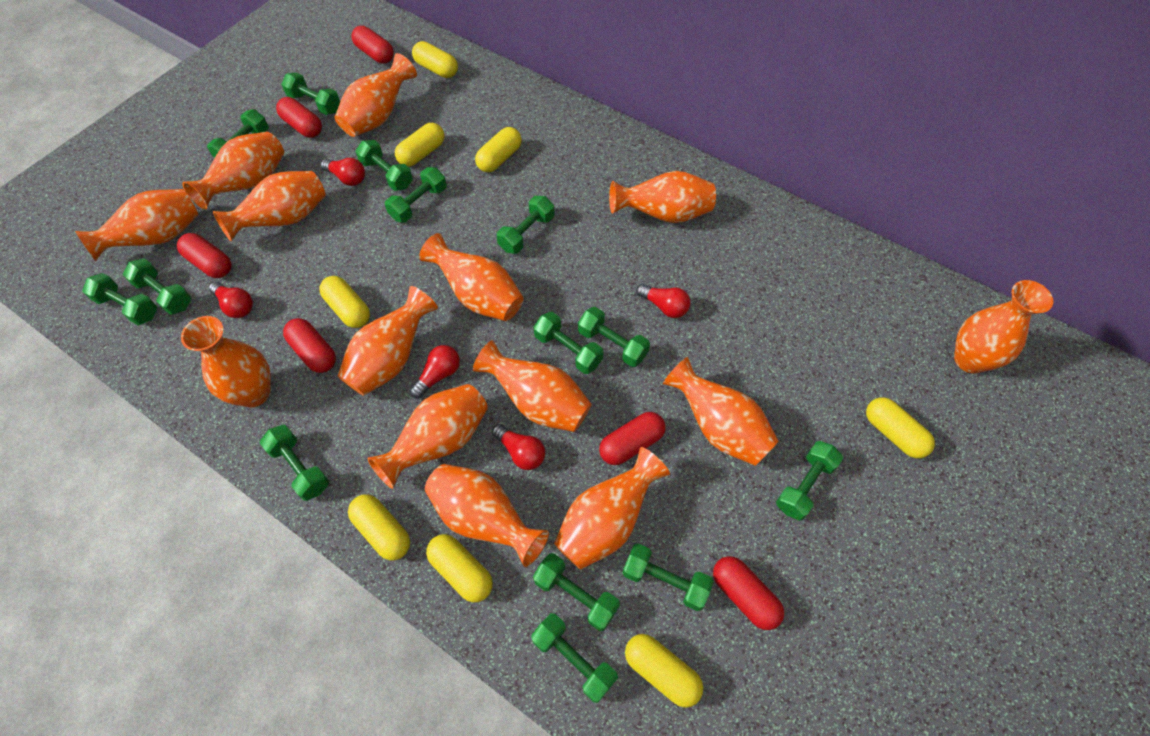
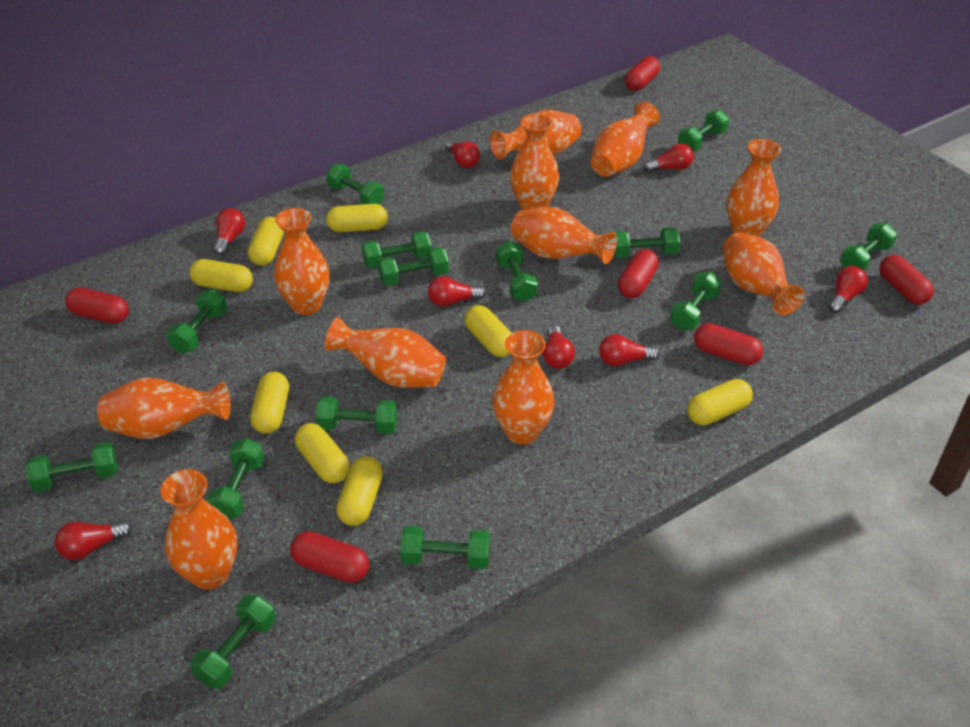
orange vase: 14 -> 11
red light bulb: 5 -> 8

